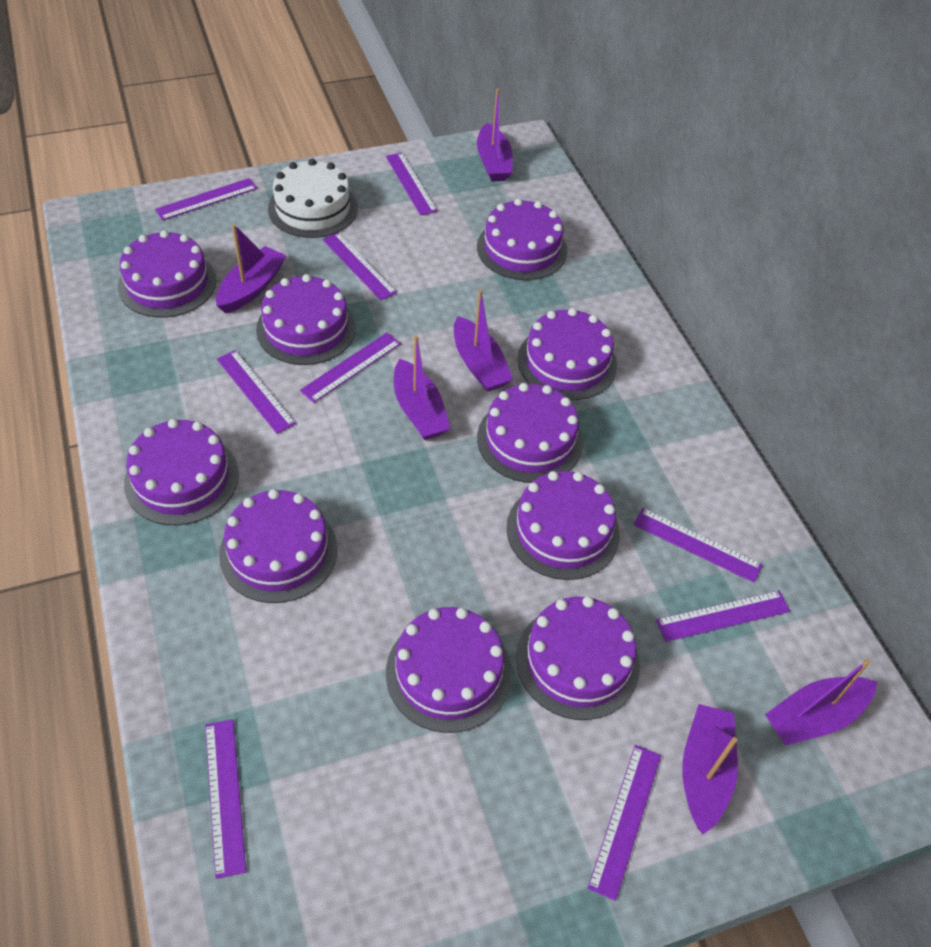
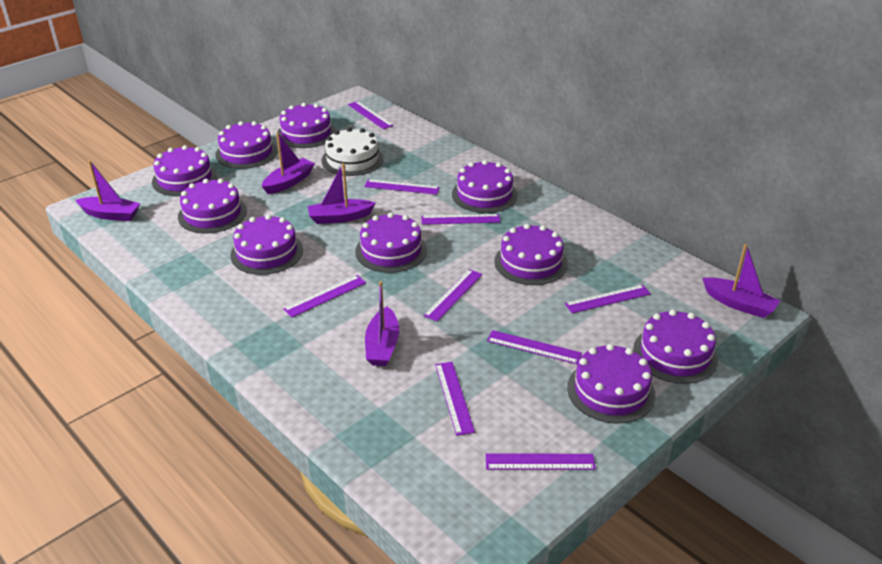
purple boat: 6 -> 5

